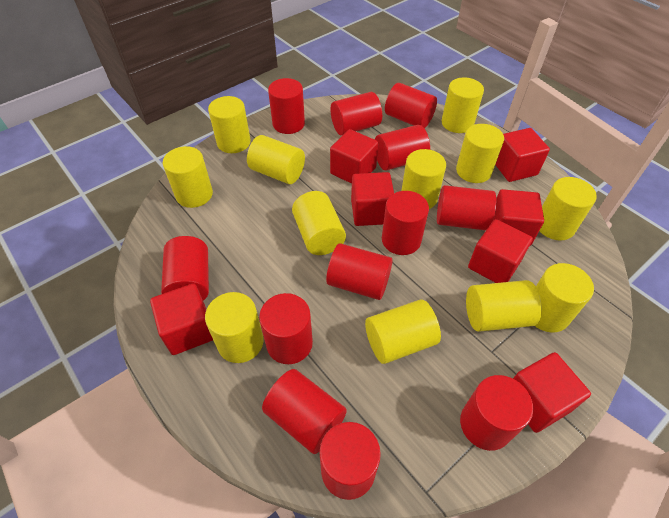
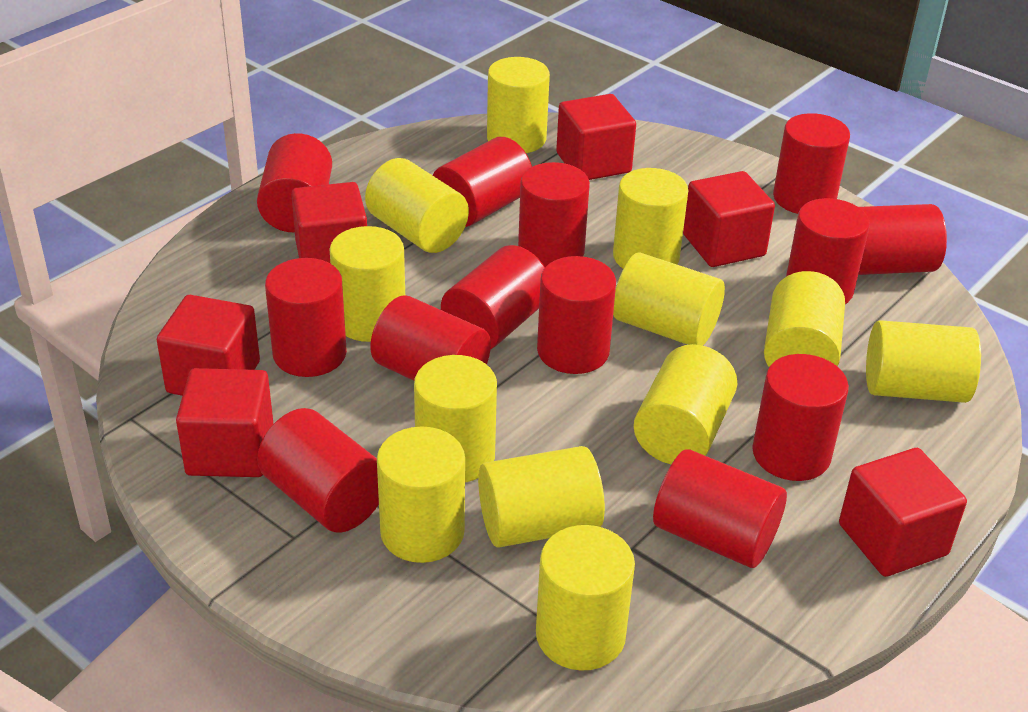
red cube: 7 -> 6
red cylinder: 12 -> 13

